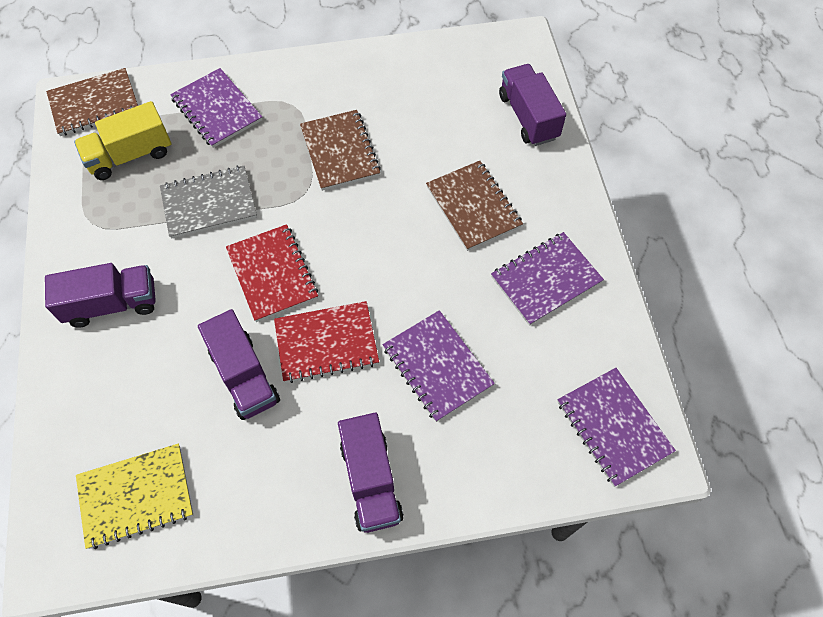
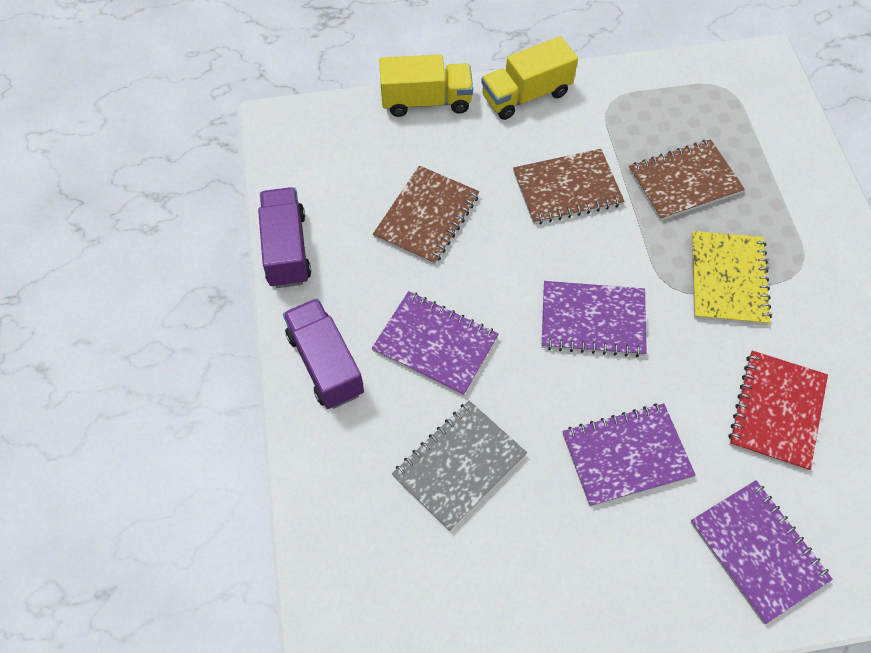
purple truck: 4 -> 2
red notebook: 2 -> 1
yellow truck: 1 -> 2

